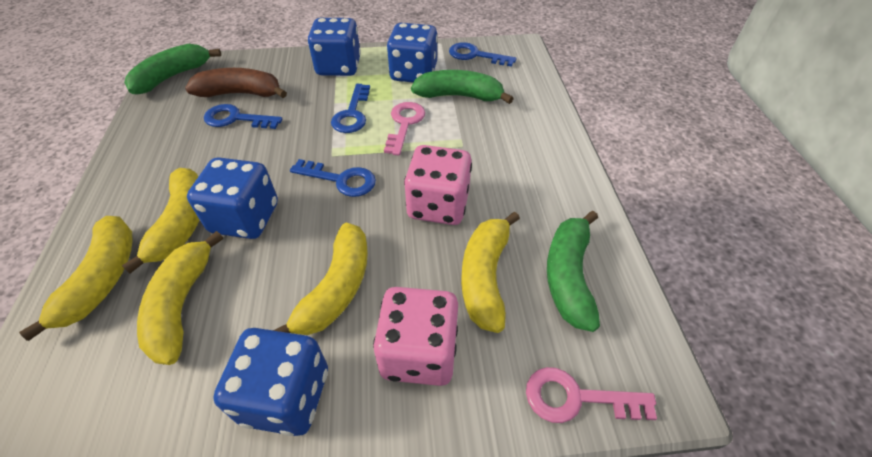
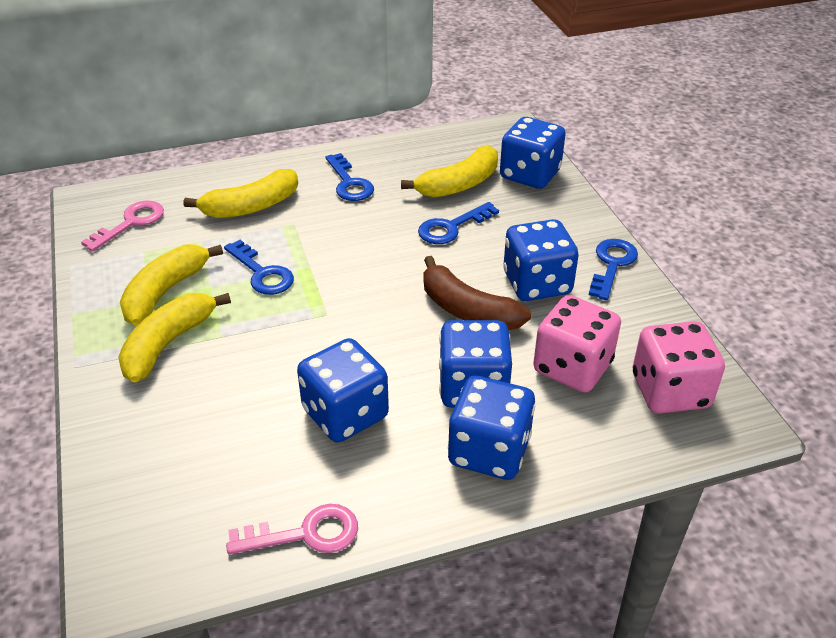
blue dice: 4 -> 5
green banana: 3 -> 0
yellow banana: 5 -> 4

